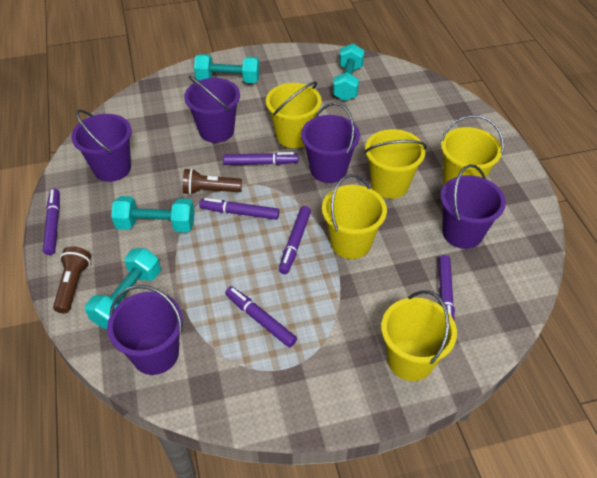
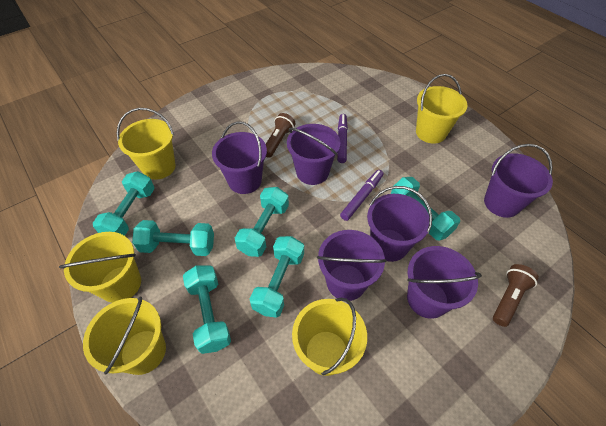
purple bucket: 5 -> 6
purple marker: 6 -> 2
turquoise dumbbell: 4 -> 6

